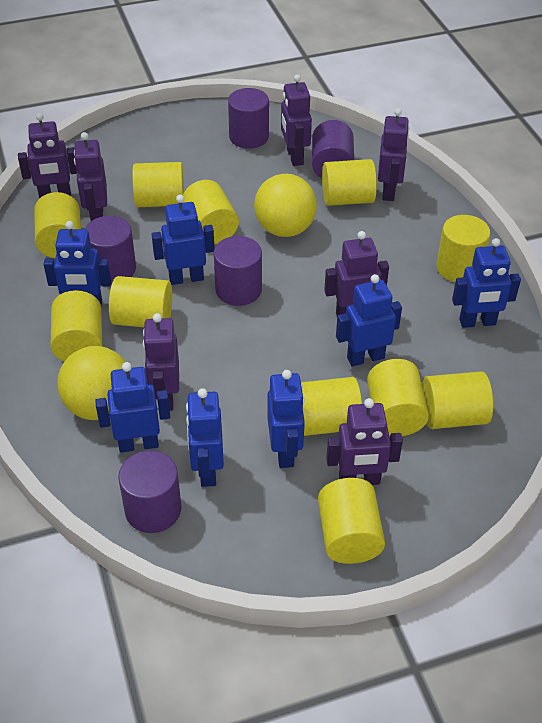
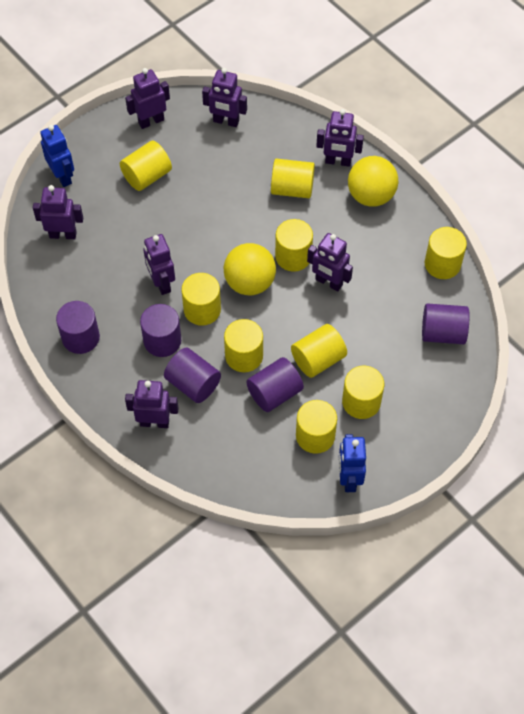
blue robot: 7 -> 2
yellow cylinder: 11 -> 9

